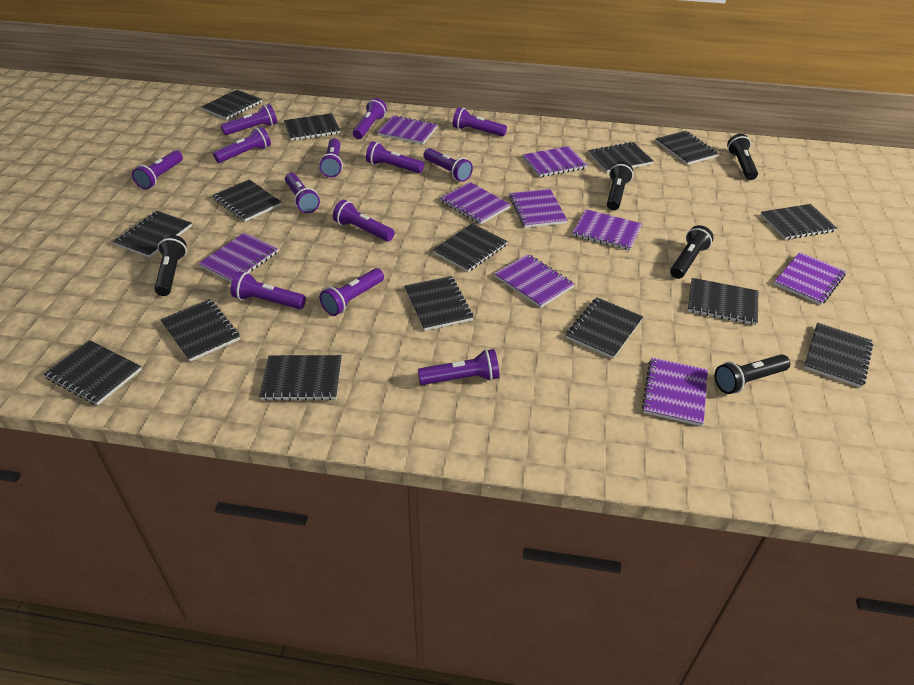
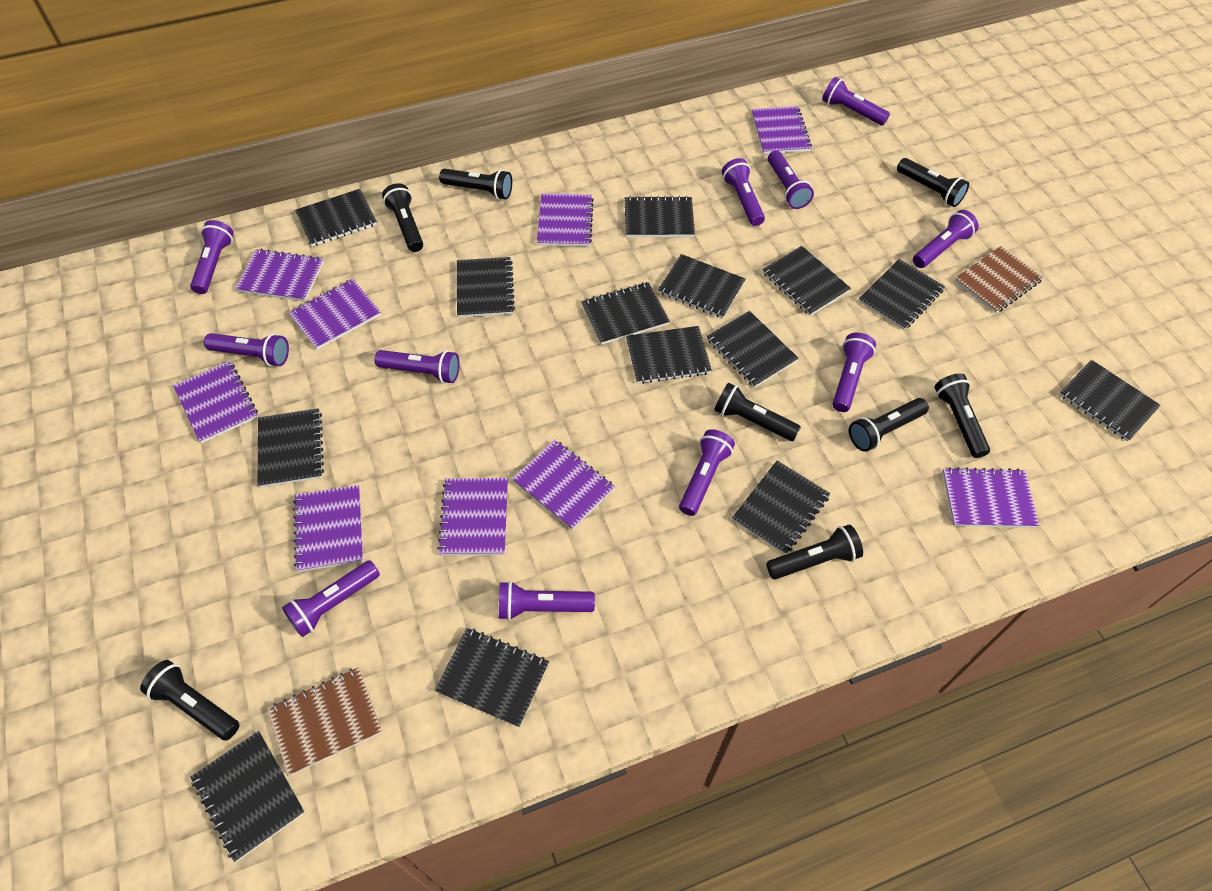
black flashlight: 5 -> 8
black notebook: 15 -> 14
brown notebook: 0 -> 2
purple flashlight: 13 -> 11

